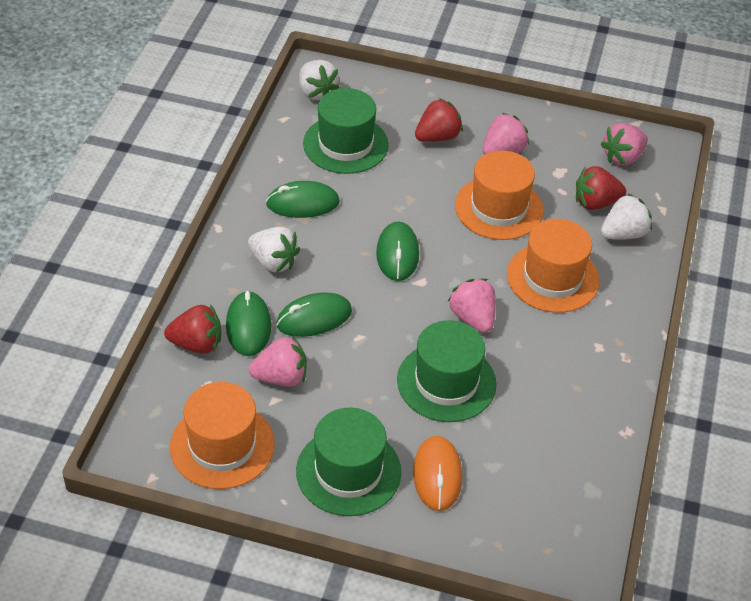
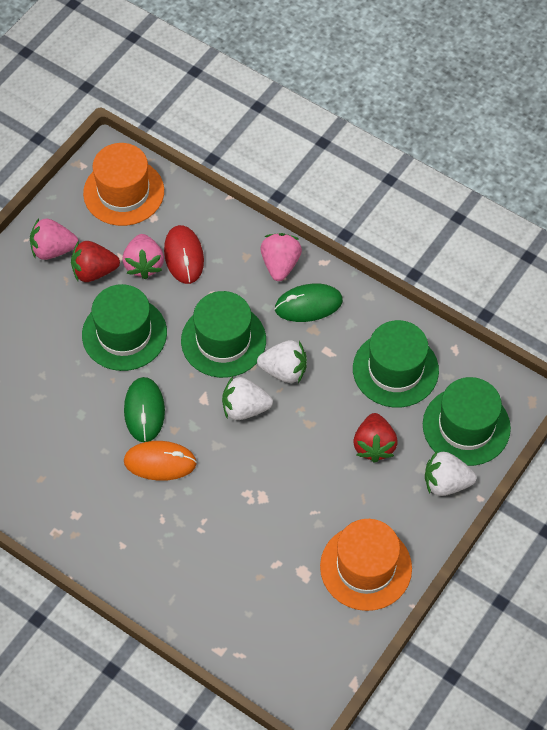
green hat: 3 -> 4
green mouse: 4 -> 2
orange hat: 3 -> 2
pink strawberry: 4 -> 3
red mouse: 0 -> 1
red strawberry: 3 -> 2

